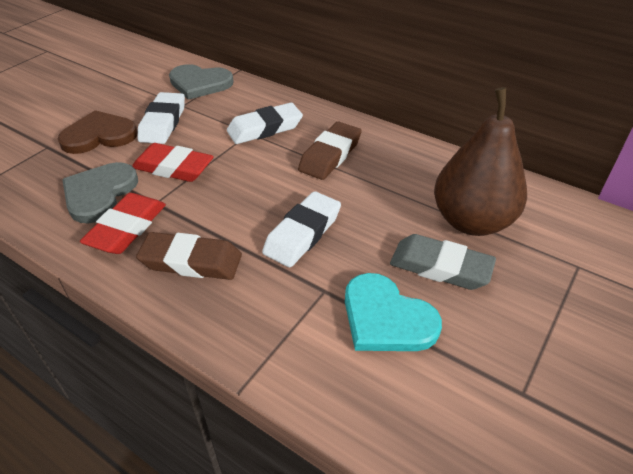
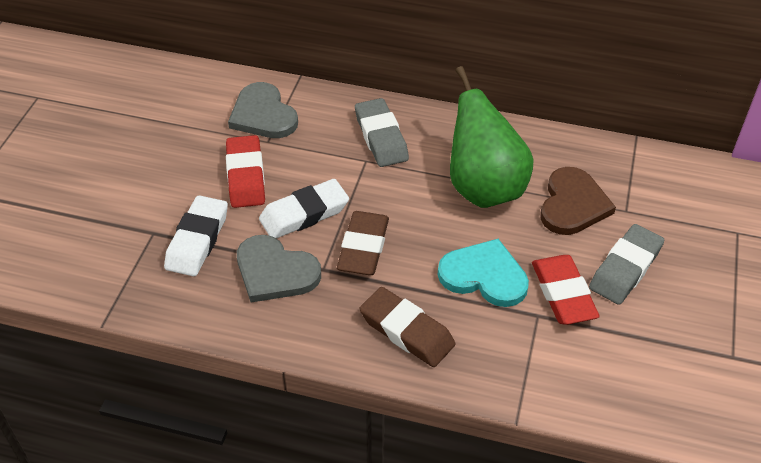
brown pear: 1 -> 0
green pear: 0 -> 1
grey eraser: 1 -> 2
white eraser: 3 -> 2

